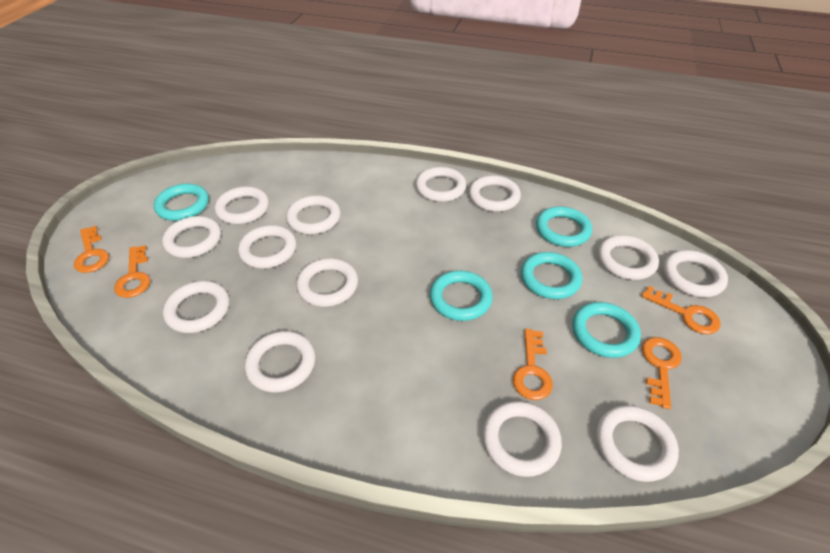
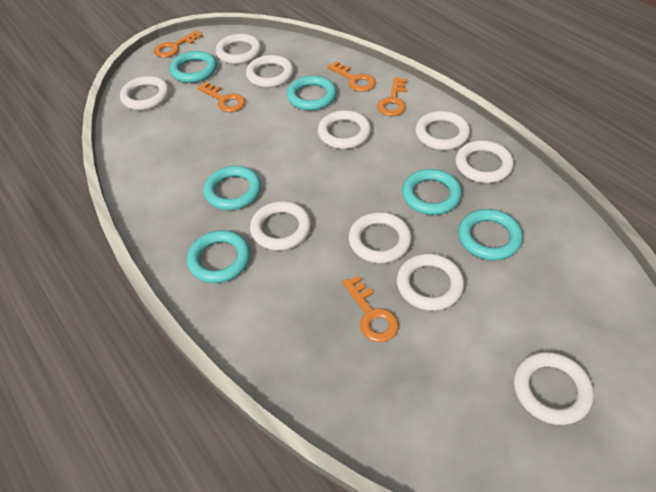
turquoise ring: 5 -> 6
white ring: 13 -> 10

